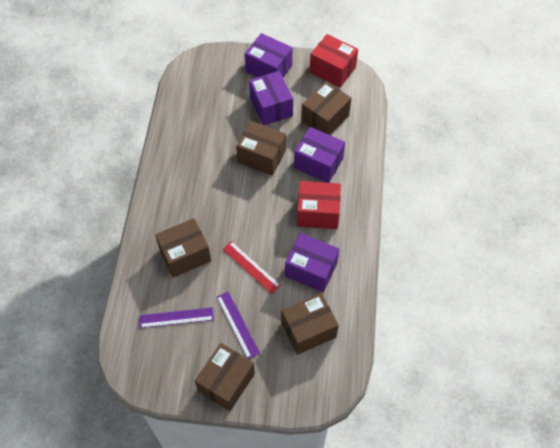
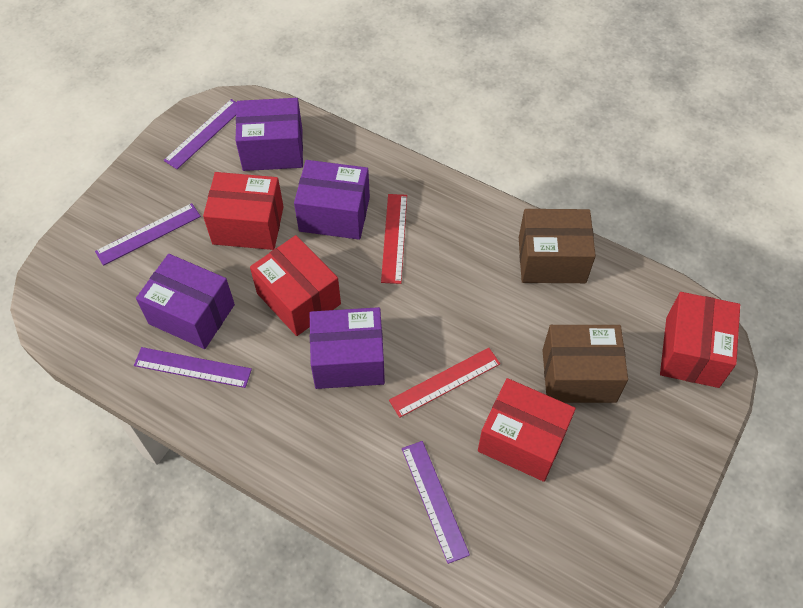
brown box: 5 -> 2
purple ruler: 2 -> 4
red box: 2 -> 4
red ruler: 1 -> 2

